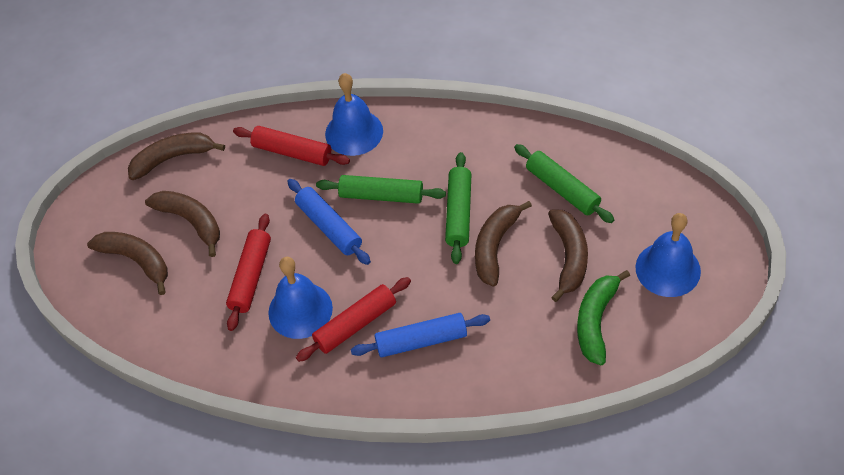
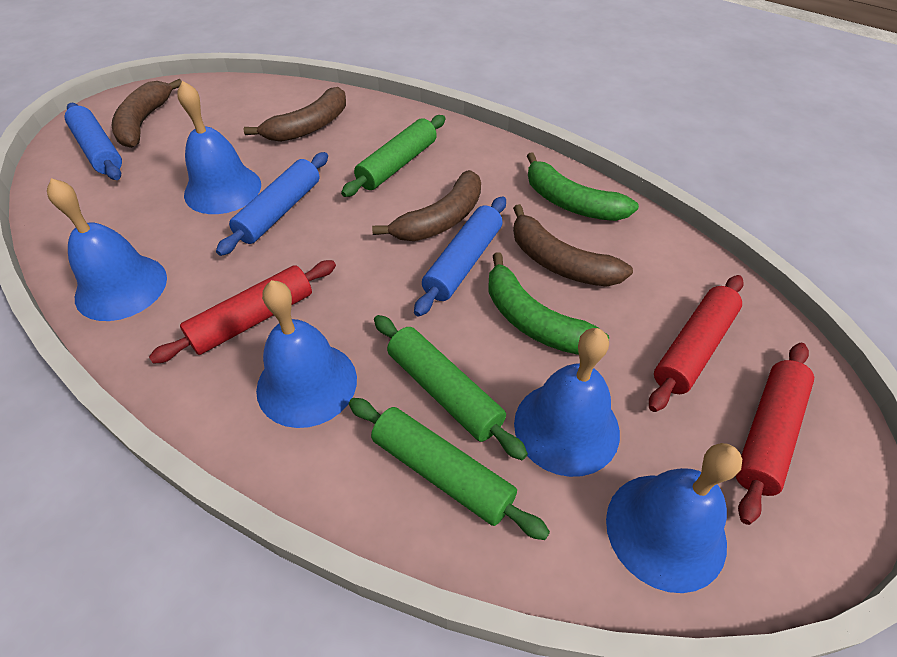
blue bell: 3 -> 5
blue rolling pin: 2 -> 3
brown banana: 5 -> 4
green banana: 1 -> 2

